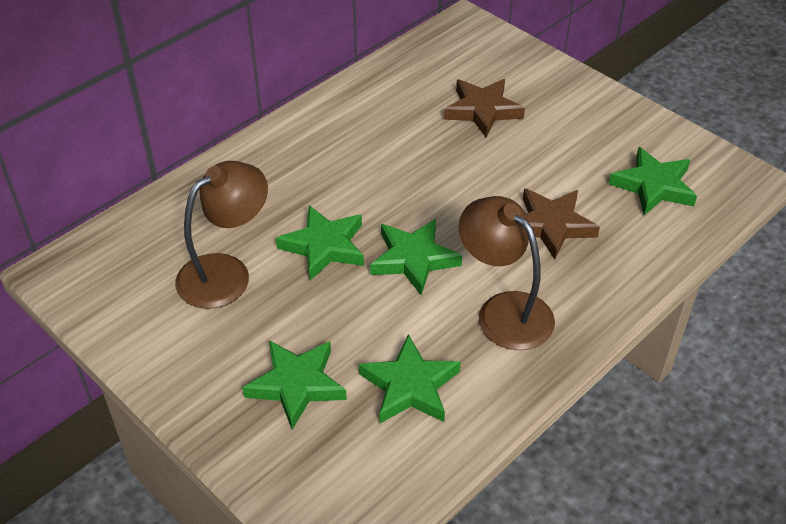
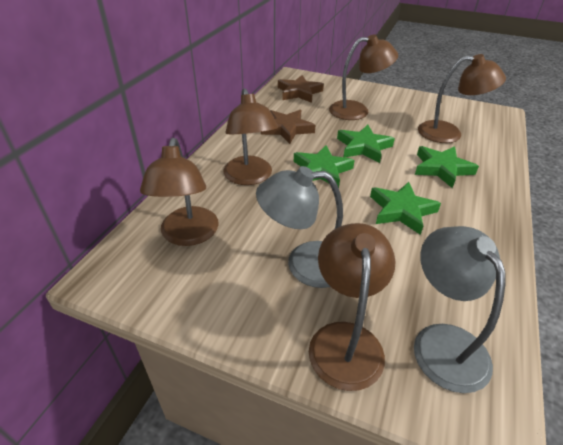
brown lamp: 2 -> 5
green star: 5 -> 4
grey lamp: 0 -> 2

